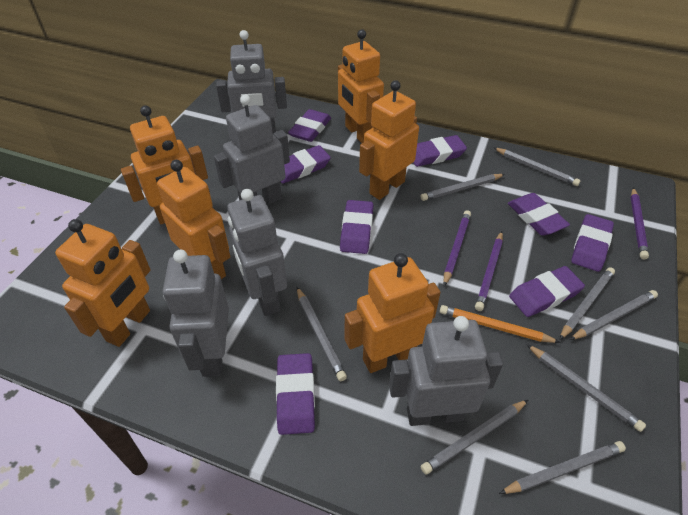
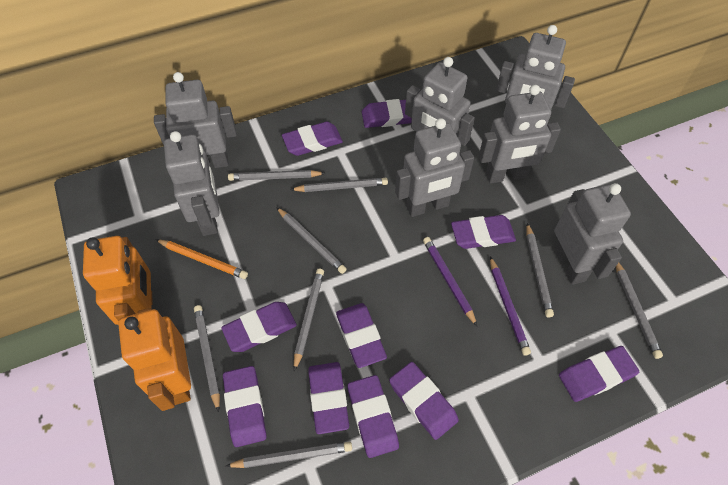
grey robot: 5 -> 7
orange robot: 6 -> 2
purple eraser: 8 -> 10
purple pencil: 3 -> 2

